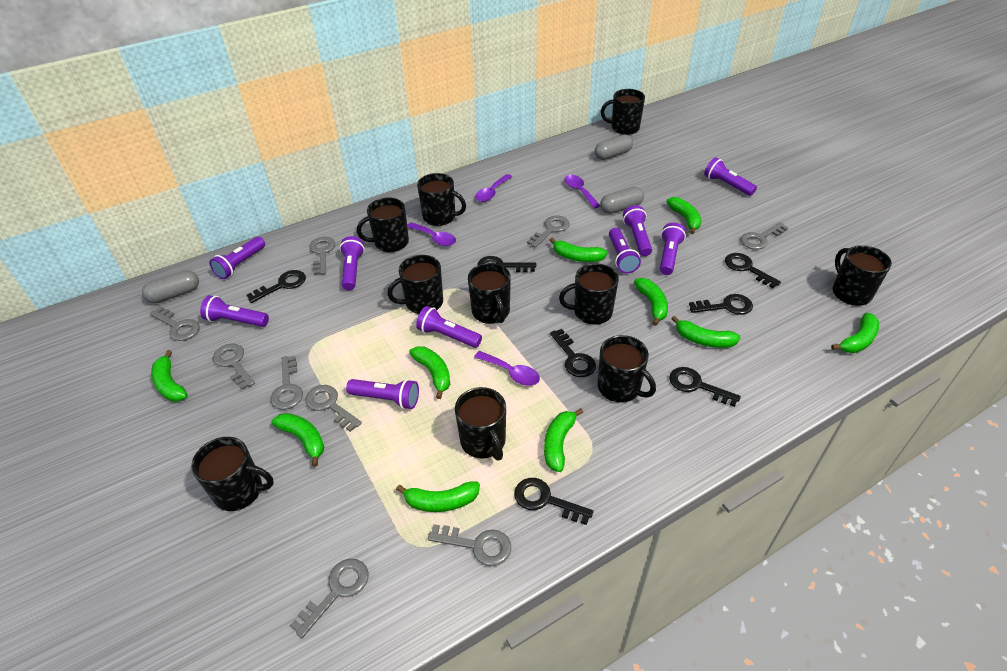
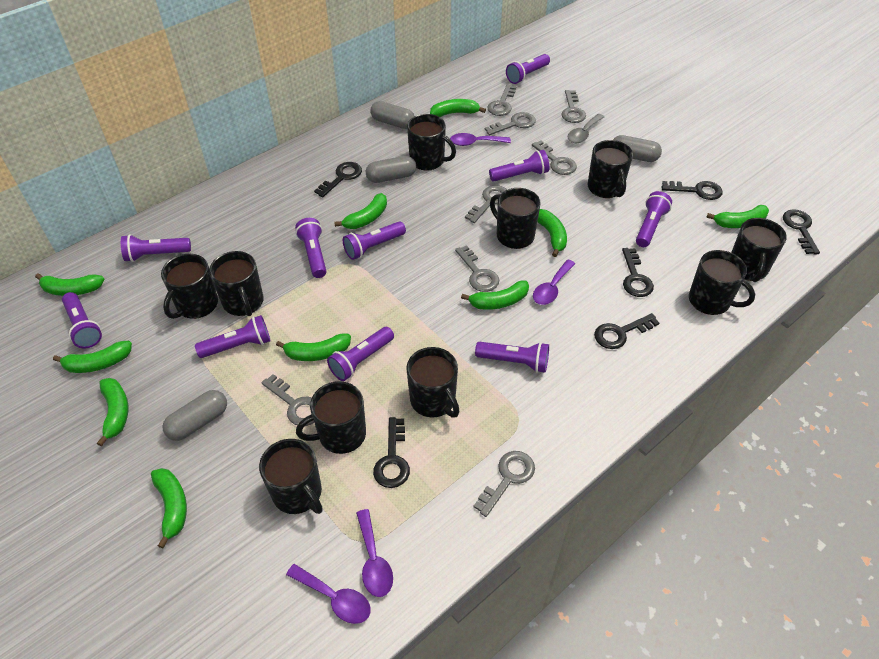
black key: 7 -> 6
grey capsule: 3 -> 4
grey key: 9 -> 8
grey spoon: 0 -> 1
purple flashlight: 9 -> 10

